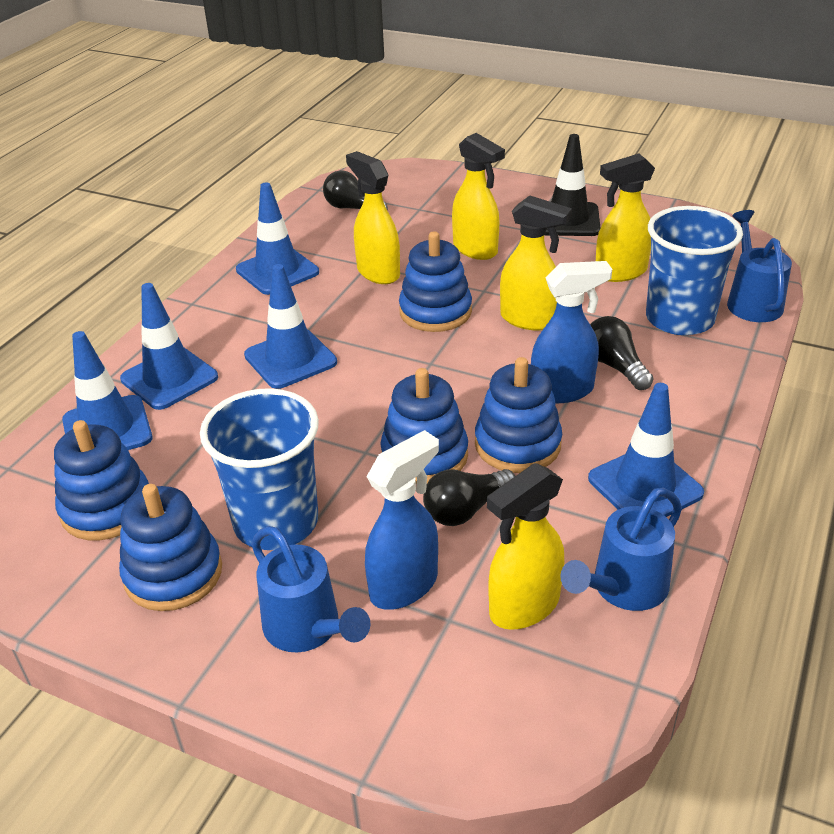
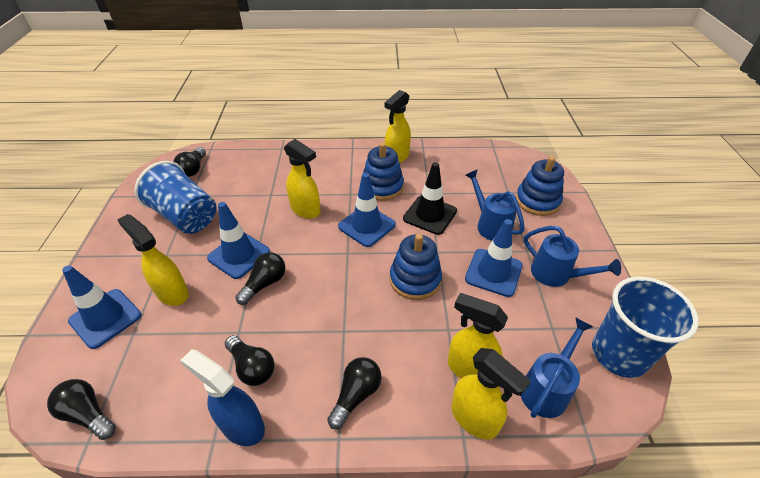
black light bulb: 3 -> 5
blue spray bottle: 2 -> 1
blue stacking toy: 5 -> 3
blue traffic cone: 5 -> 4

